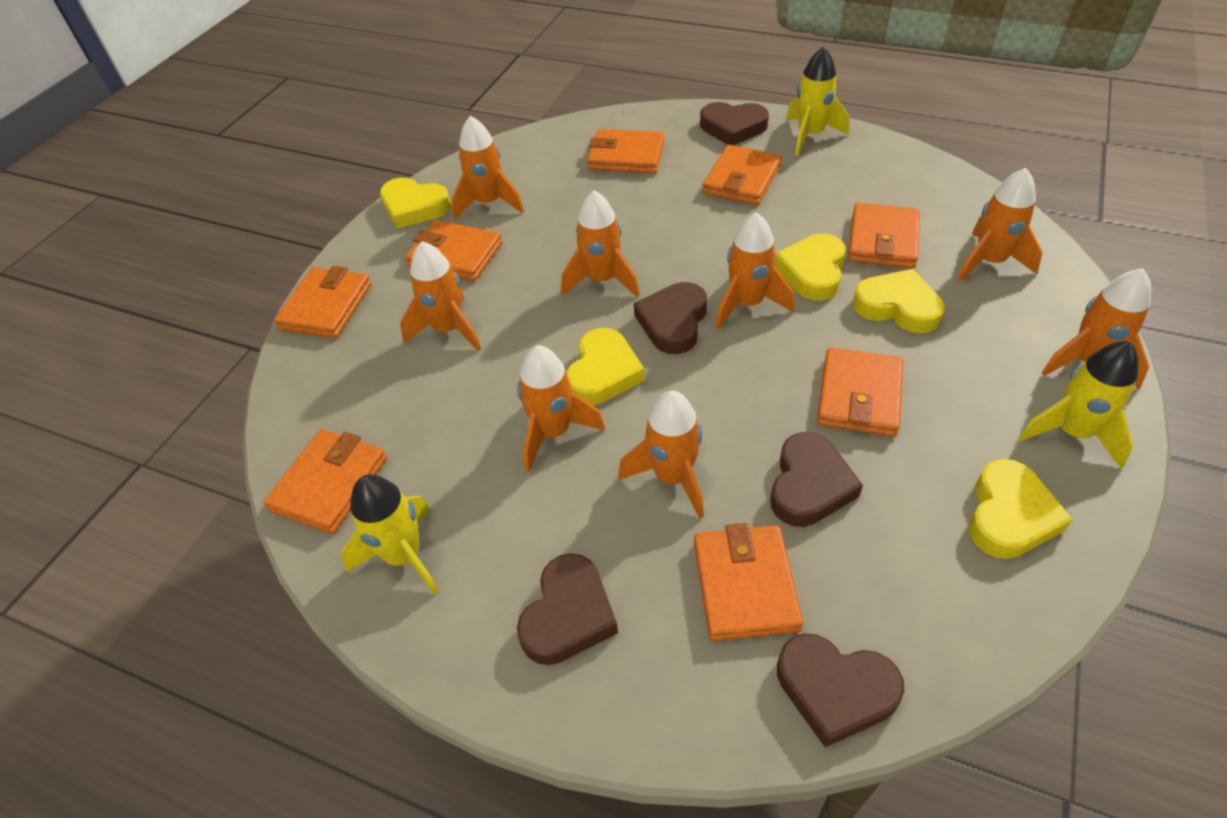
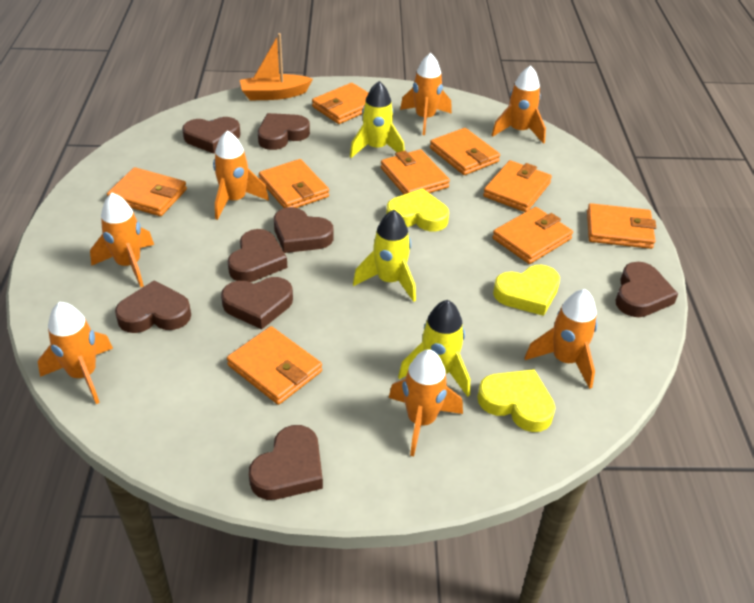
brown heart: 5 -> 8
orange boat: 0 -> 1
orange rocket: 8 -> 7
orange wallet: 8 -> 9
yellow heart: 5 -> 3

